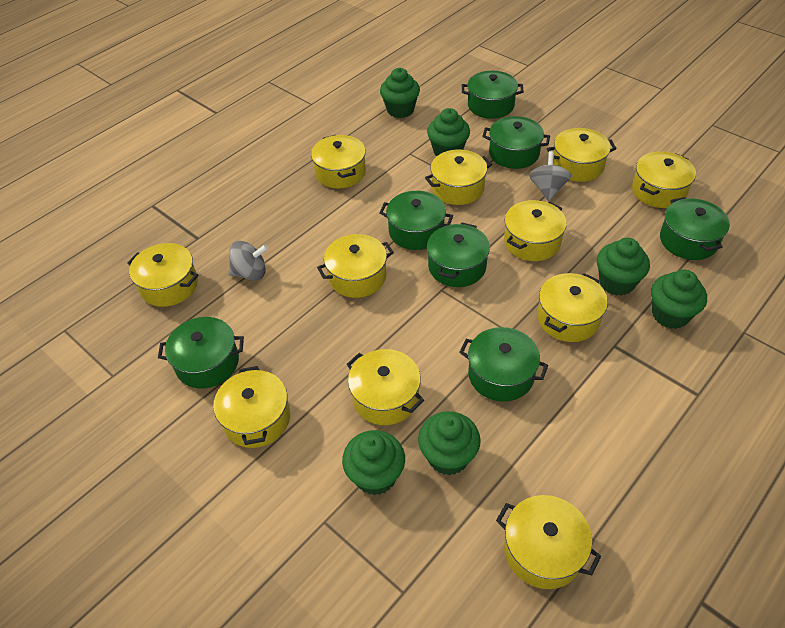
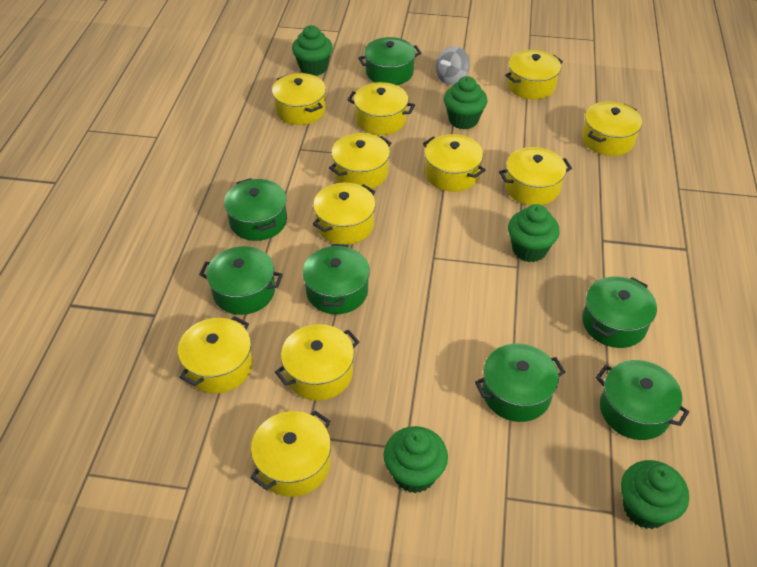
green cupcake: 6 -> 5
grey spinning top: 2 -> 1

